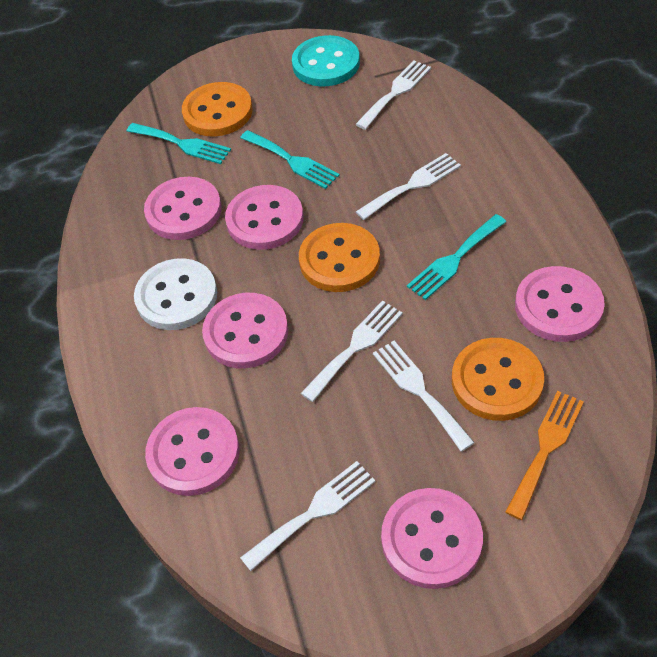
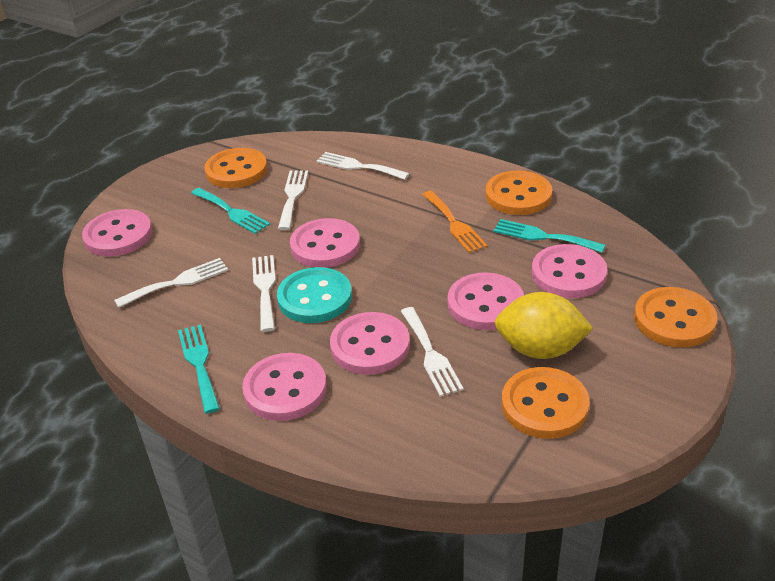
orange button: 3 -> 4
white button: 1 -> 0
yellow lemon: 0 -> 1

